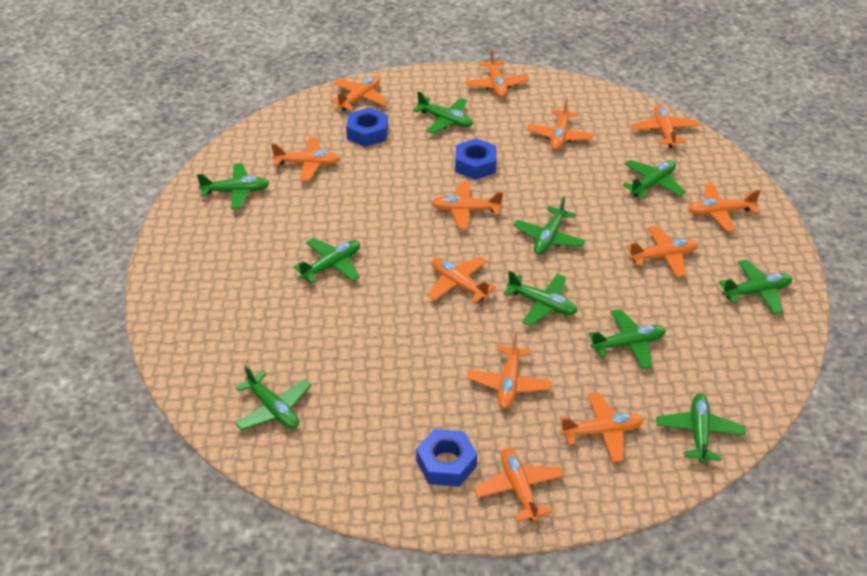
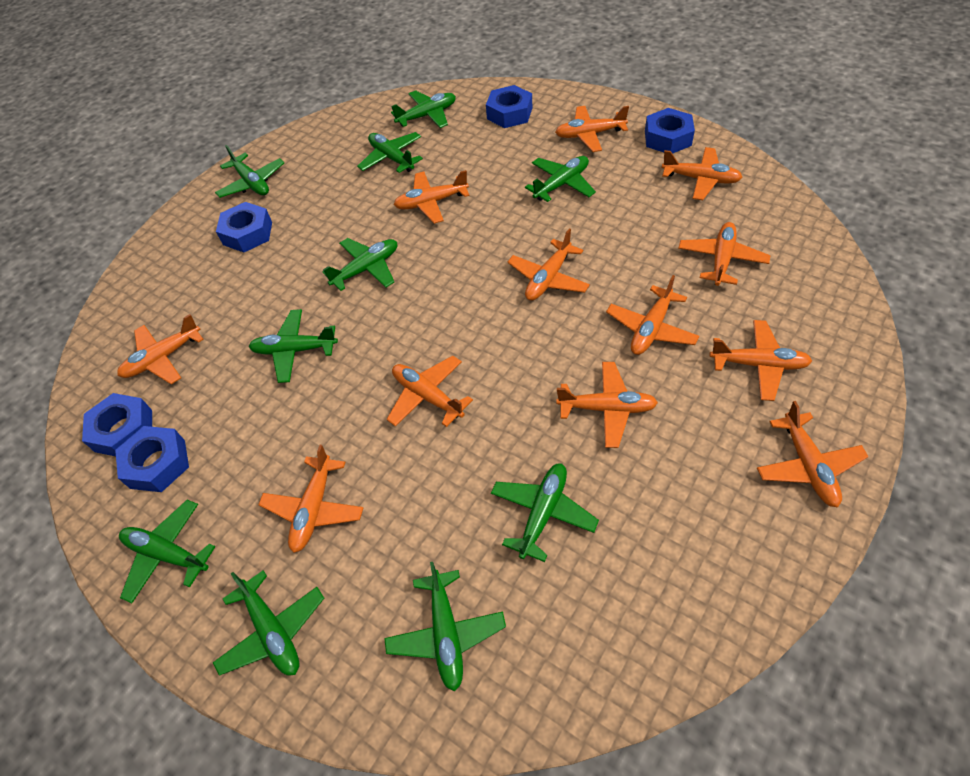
blue nut: 3 -> 5

